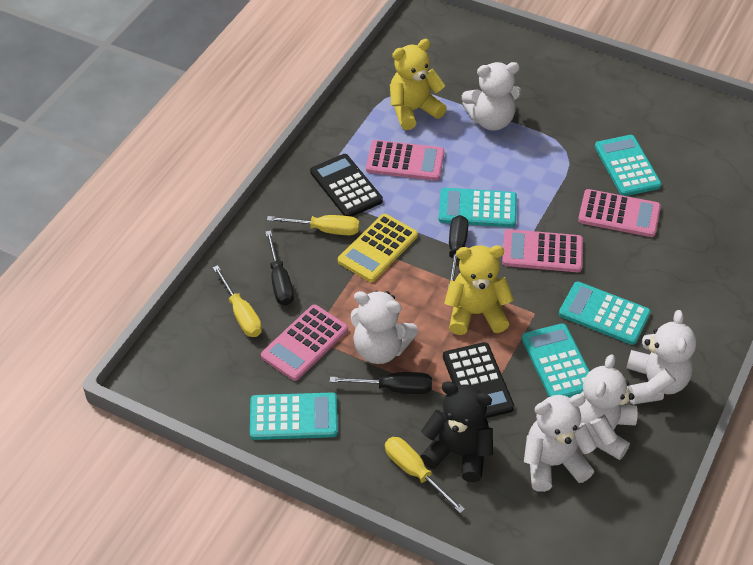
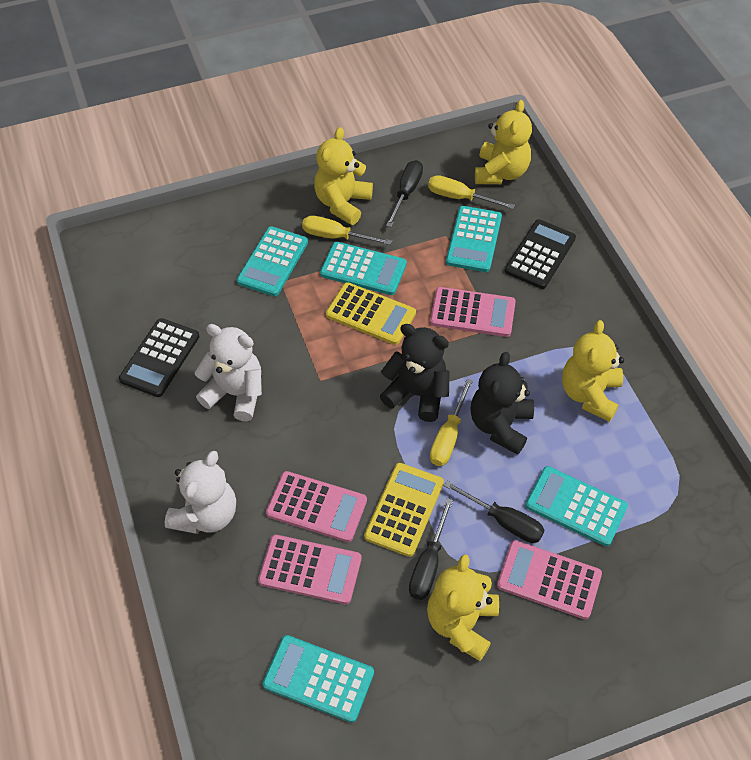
black teddy bear: 1 -> 2
white teddy bear: 5 -> 2
yellow calculator: 1 -> 2
yellow teddy bear: 2 -> 4

